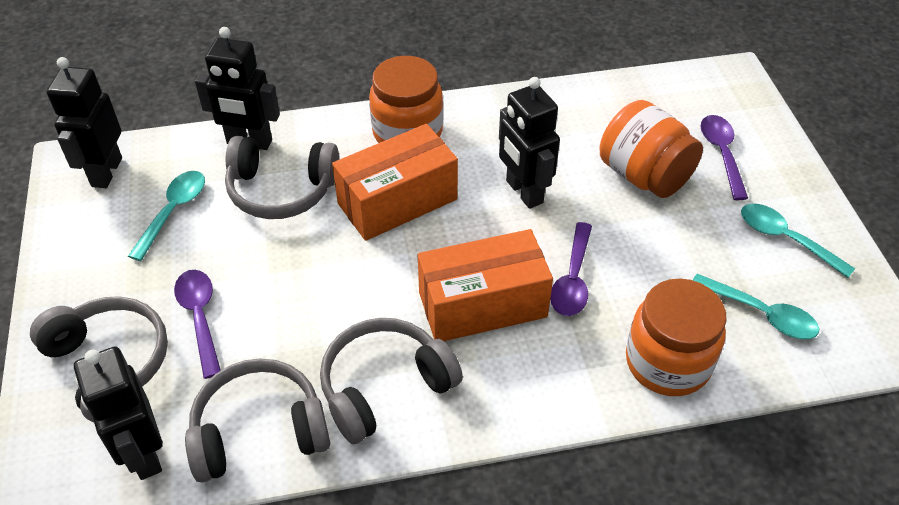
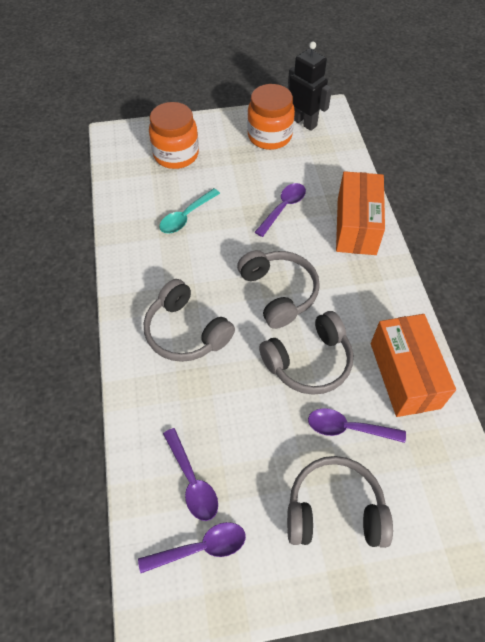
black robot: 4 -> 1
orange jar: 3 -> 2
purple spoon: 3 -> 4
turquoise spoon: 3 -> 1

